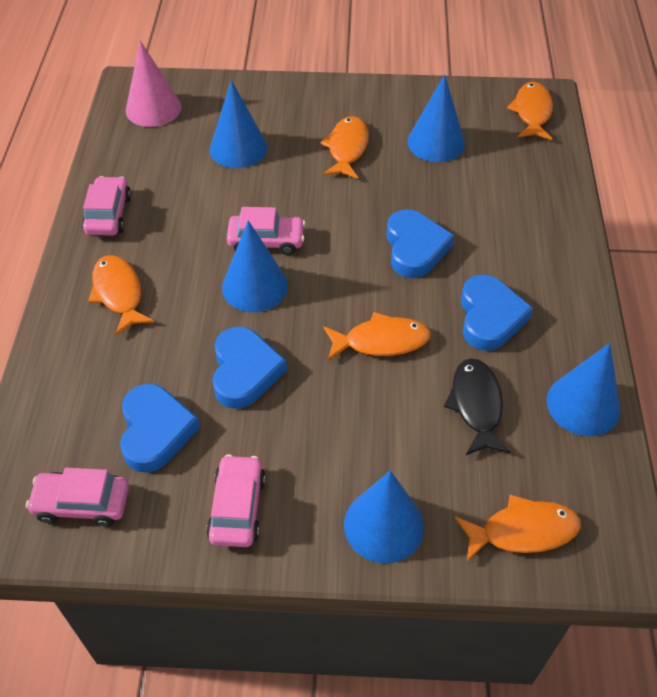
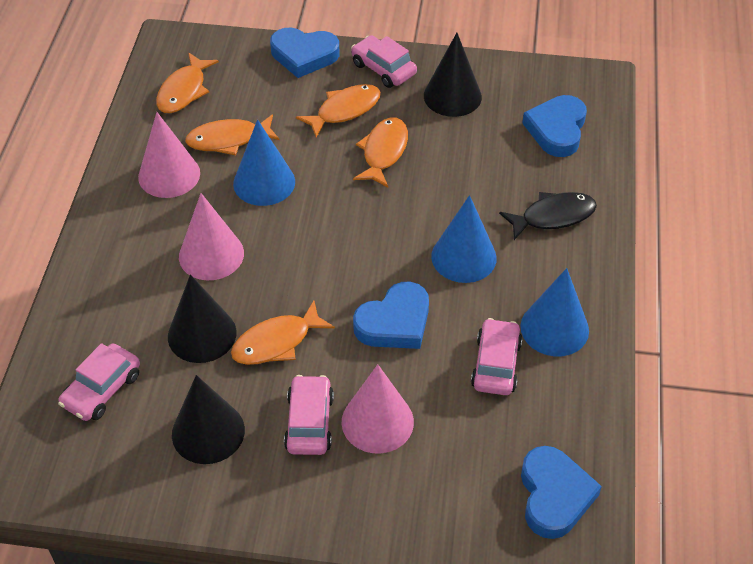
black cone: 0 -> 3
blue cone: 5 -> 3
pink cone: 1 -> 3

